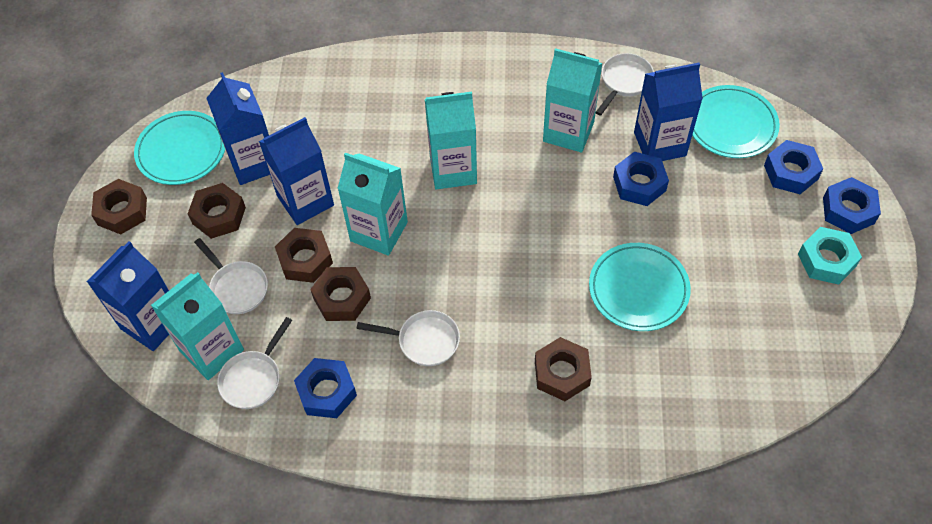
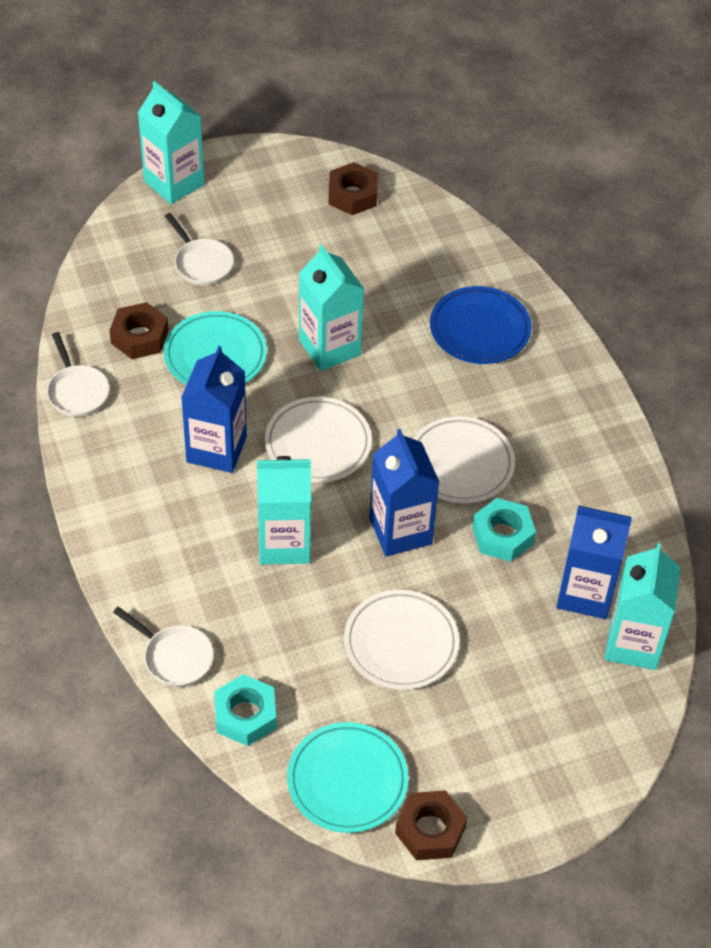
blue carton: 4 -> 3
blue nut: 4 -> 0
blue plate: 0 -> 1
brown nut: 5 -> 3
turquoise nut: 1 -> 2
turquoise plate: 3 -> 2
white pan: 4 -> 3
white plate: 0 -> 3

